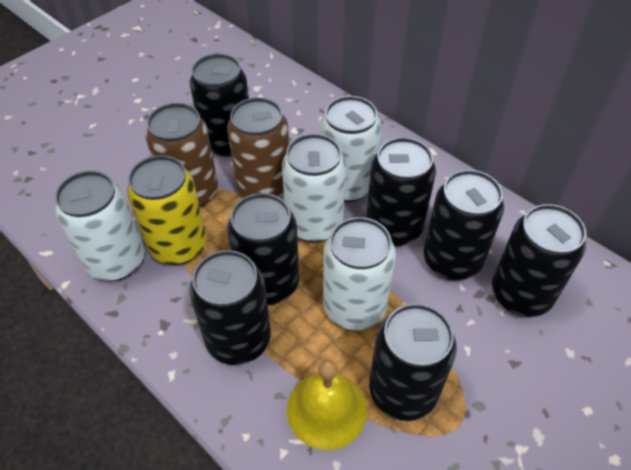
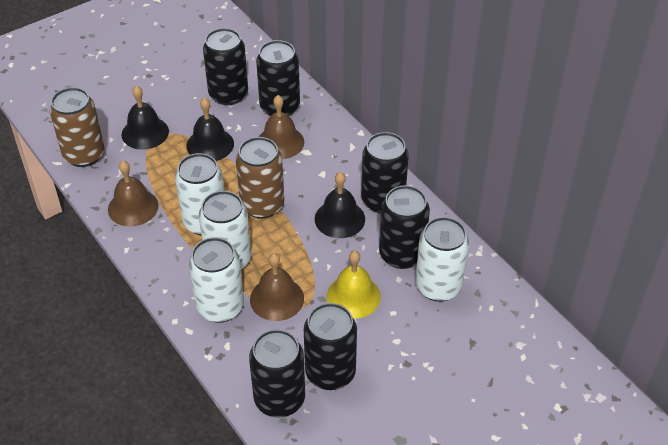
black bell: 0 -> 3
black can: 7 -> 6
brown bell: 0 -> 3
yellow can: 1 -> 0

